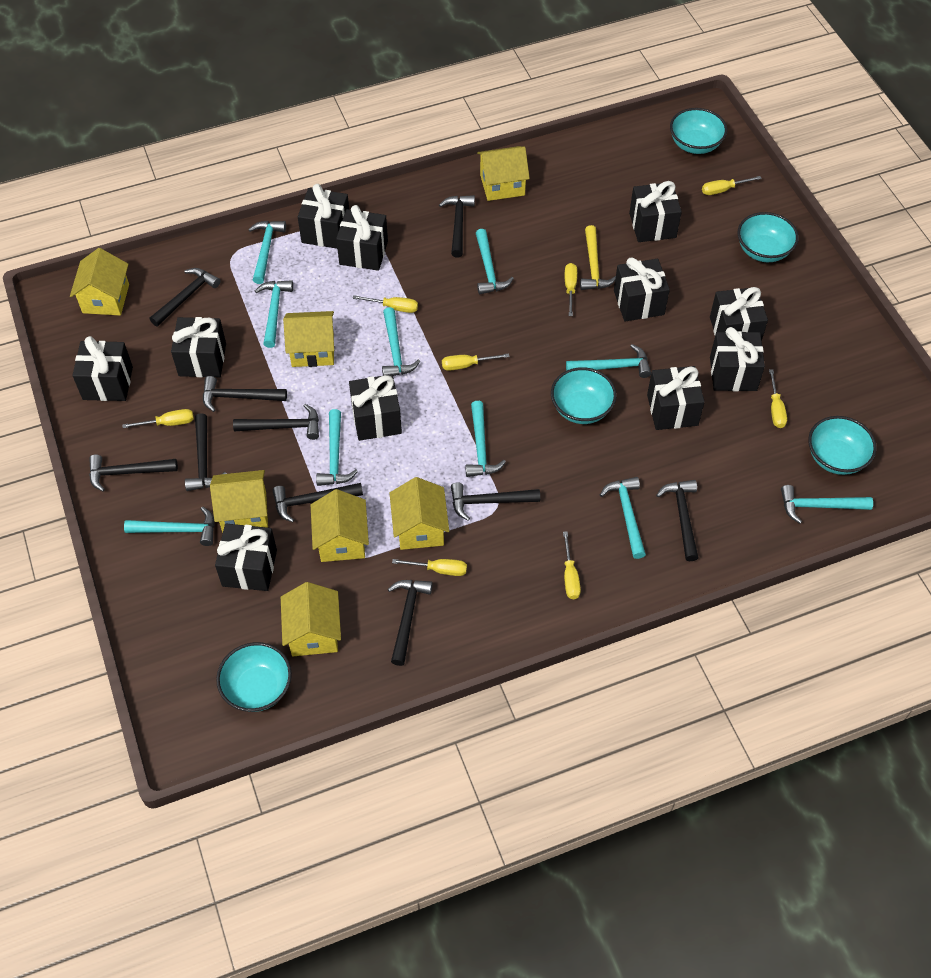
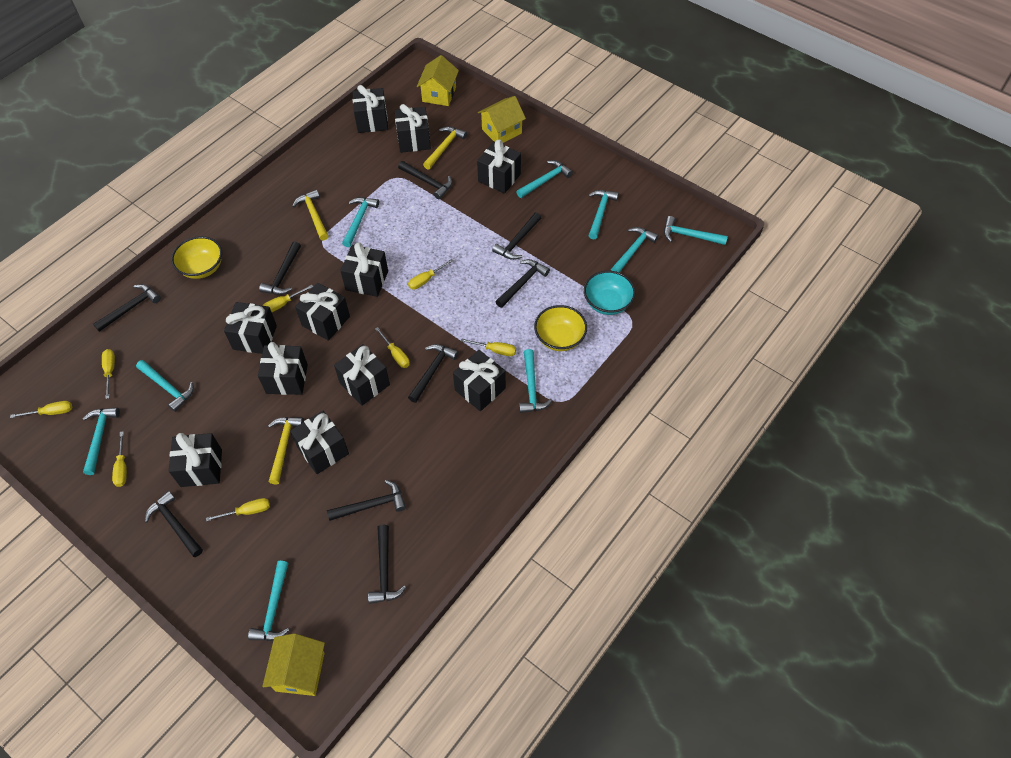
black hammer: 10 -> 9
turquoise bowl: 5 -> 1
turquoise hammer: 10 -> 9
yellow bowl: 0 -> 2
yellow hammer: 1 -> 3
yellow house: 7 -> 3

